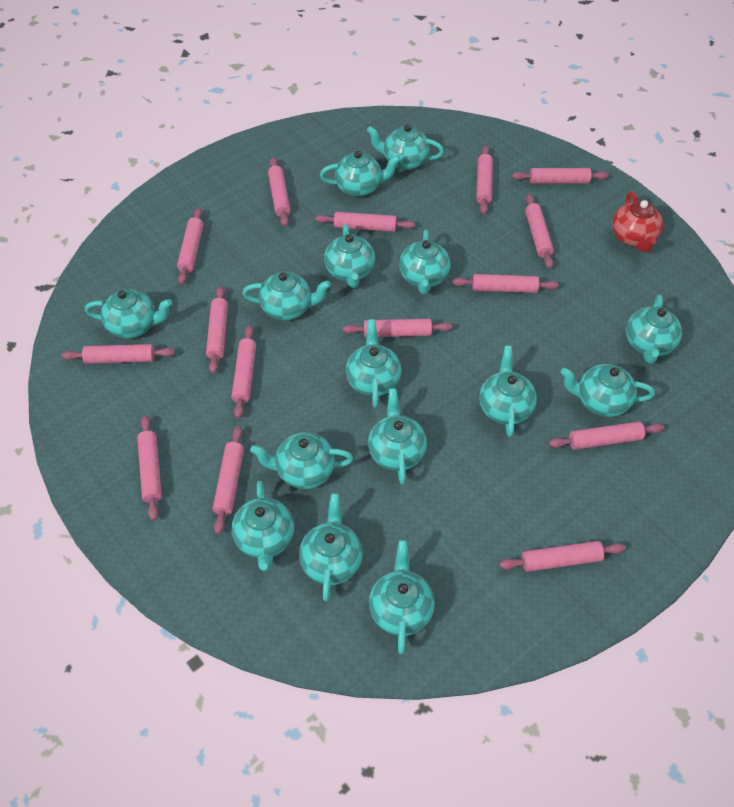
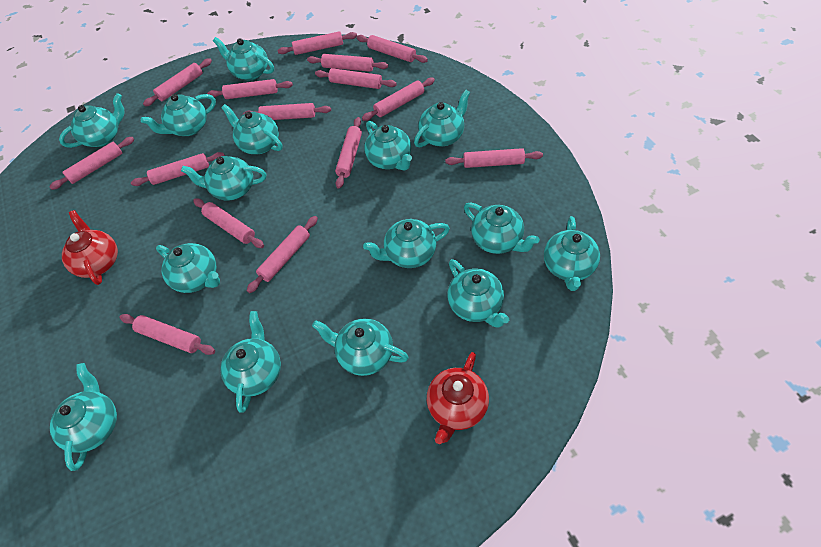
red teapot: 1 -> 2

